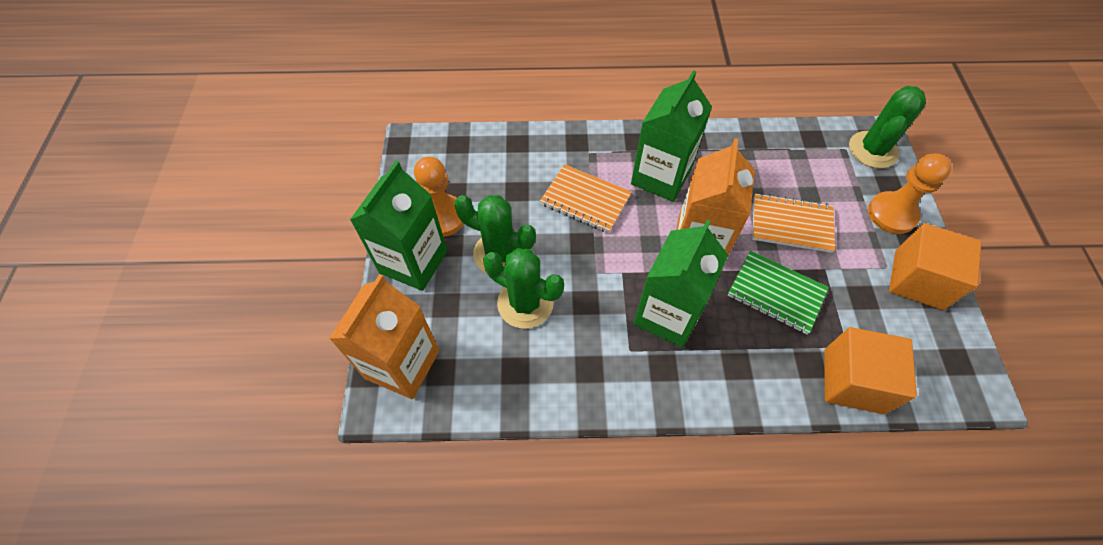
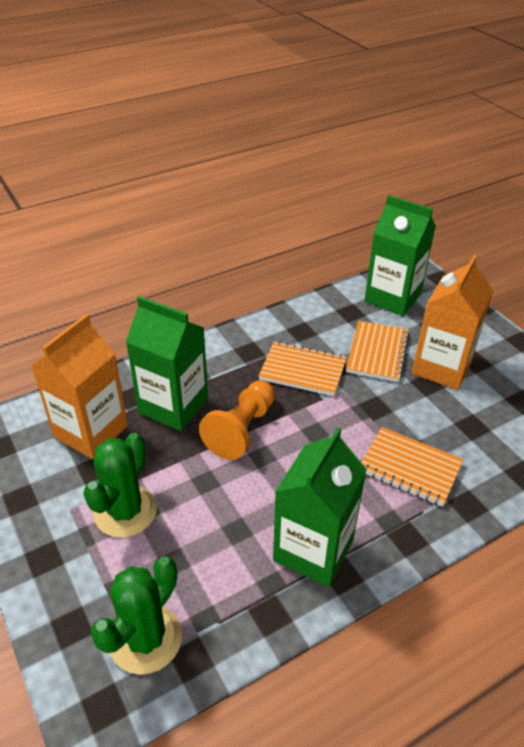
green cactus: 3 -> 2
green notebook: 1 -> 0
orange cube: 2 -> 0
orange notebook: 2 -> 3
orange pawn: 2 -> 1

